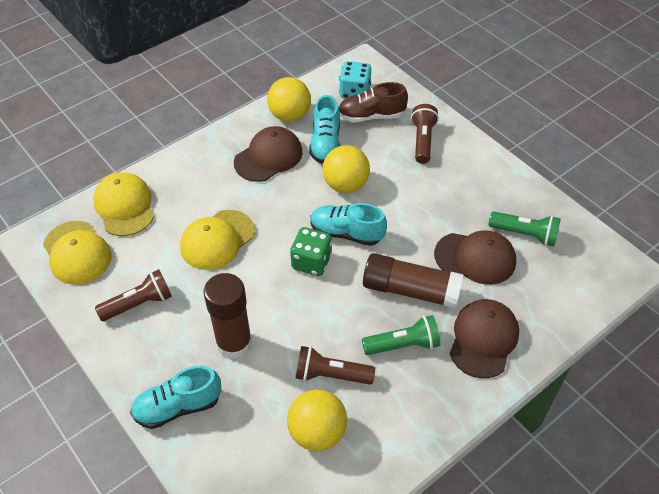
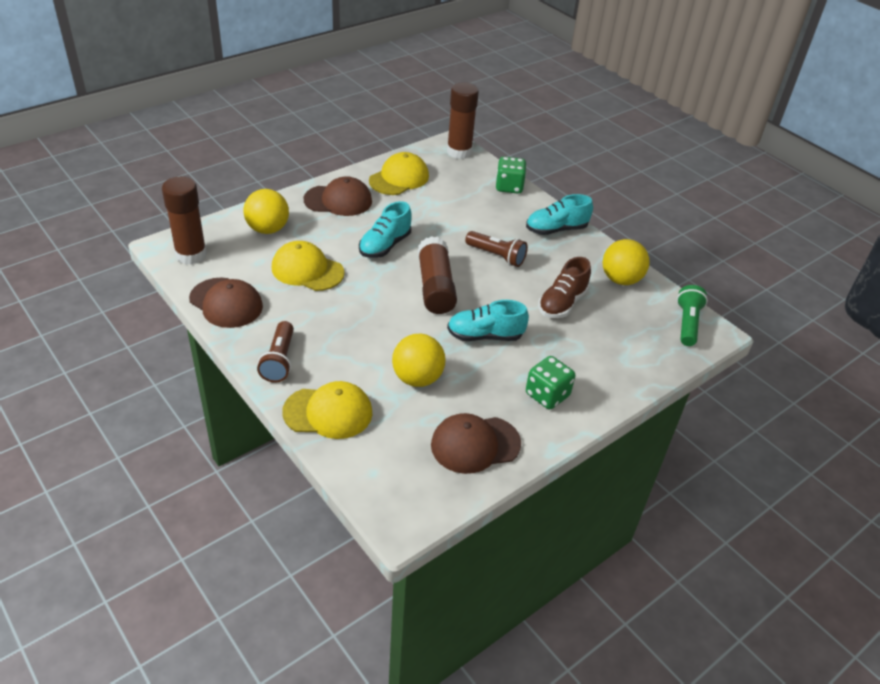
brown flashlight: 3 -> 2
brown glue stick: 2 -> 3
green dice: 1 -> 2
green flashlight: 2 -> 1
turquoise dice: 1 -> 0

